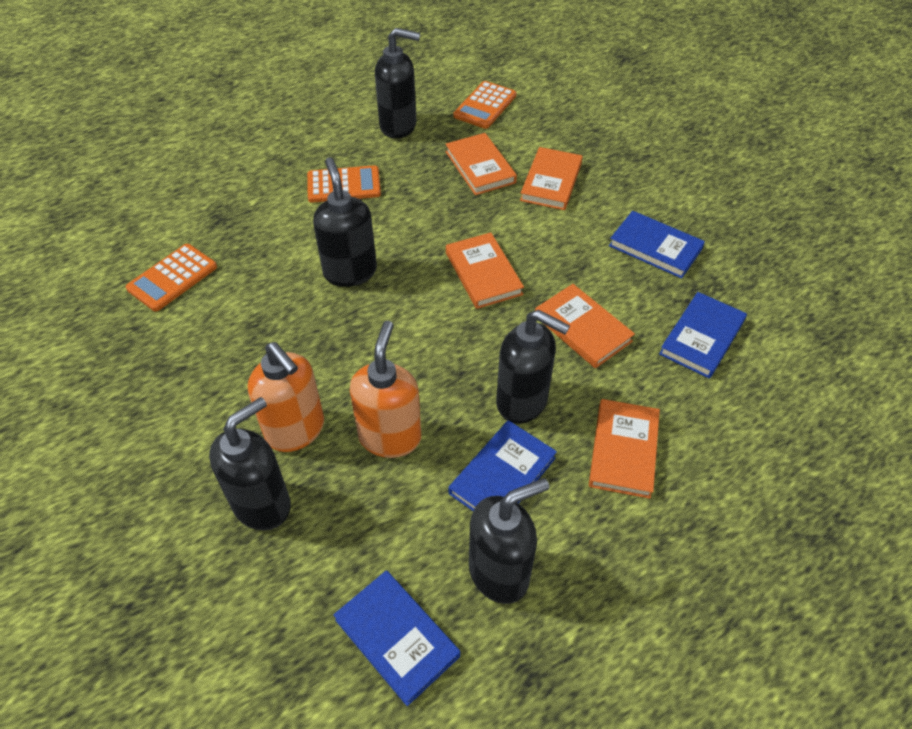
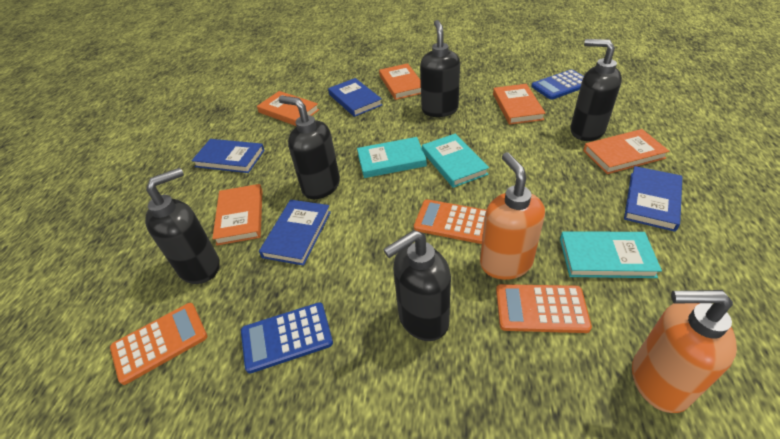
blue calculator: 0 -> 2
turquoise book: 0 -> 3

